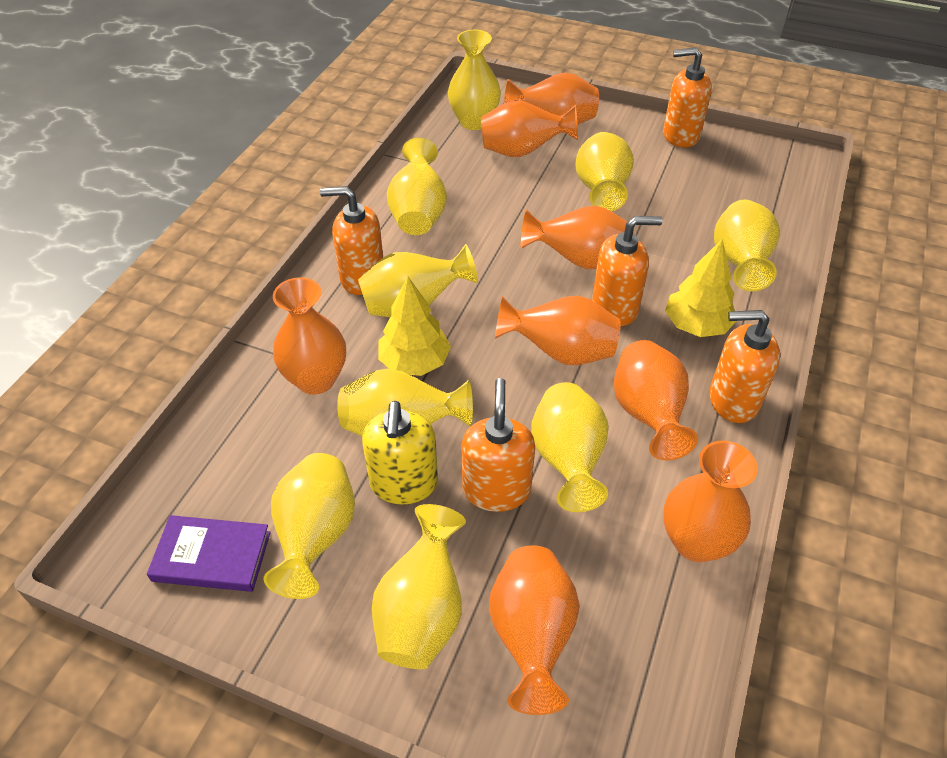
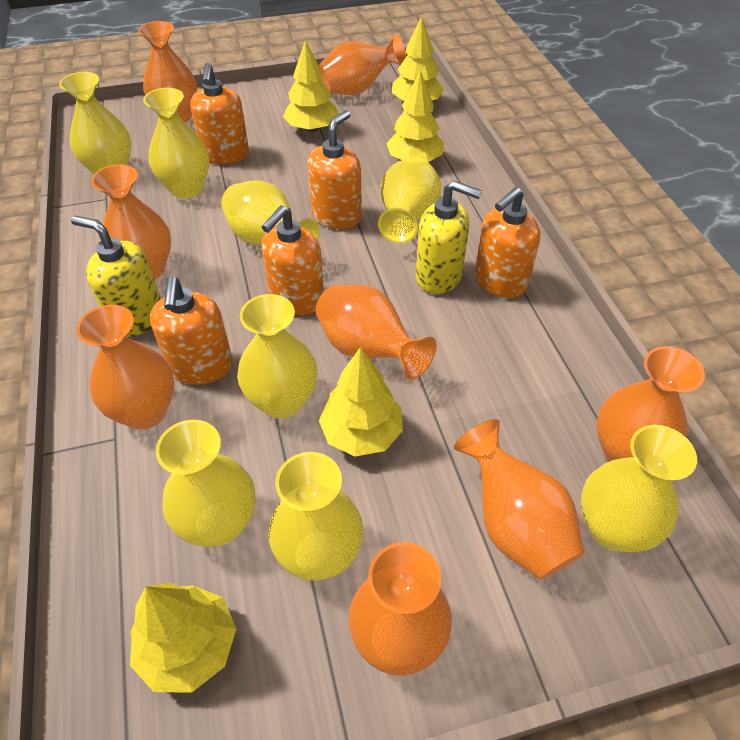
purple book: 1 -> 0
yellow soap dispenser: 1 -> 2
yellow tree: 2 -> 5
yellow vase: 9 -> 8

